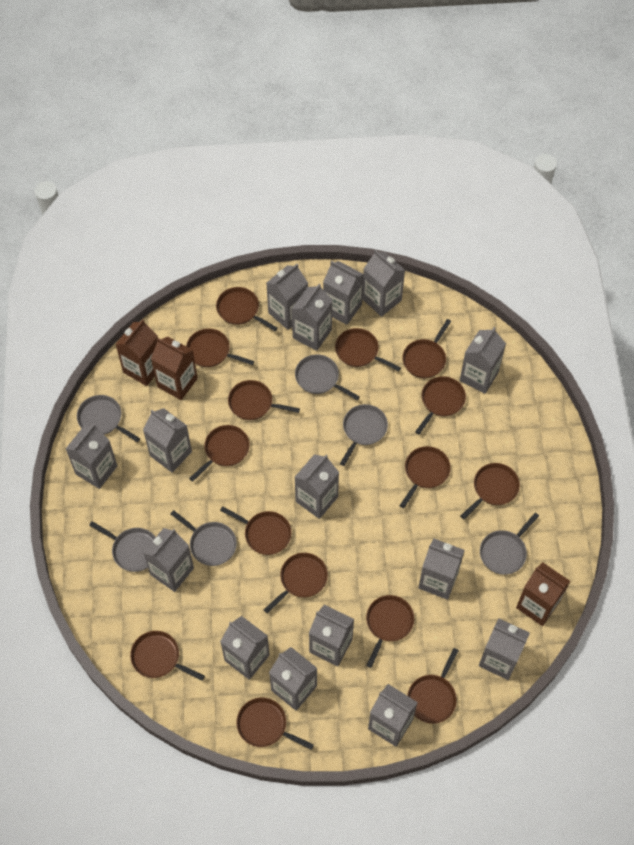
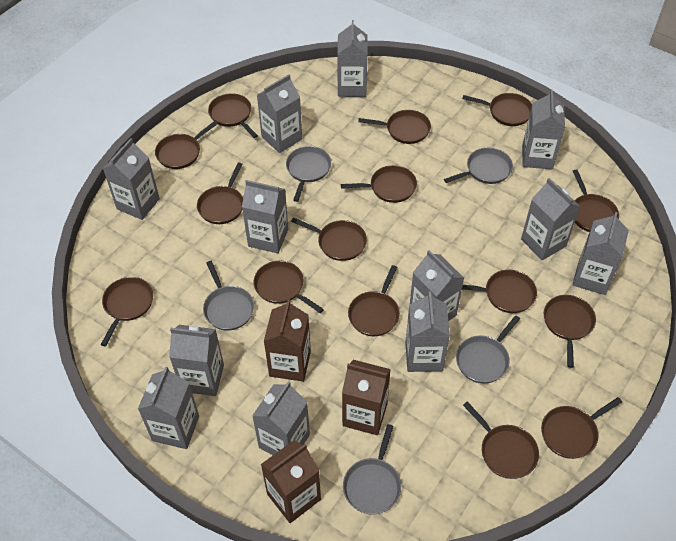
grey carton: 15 -> 12
grey pan: 6 -> 5

